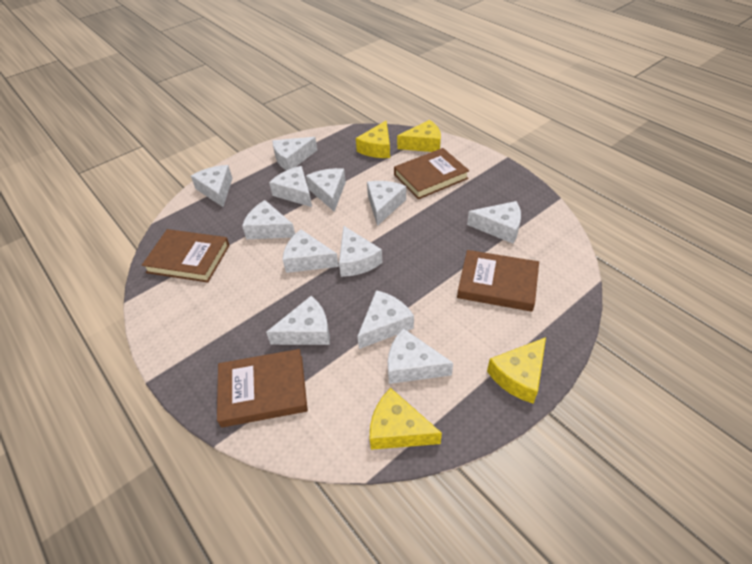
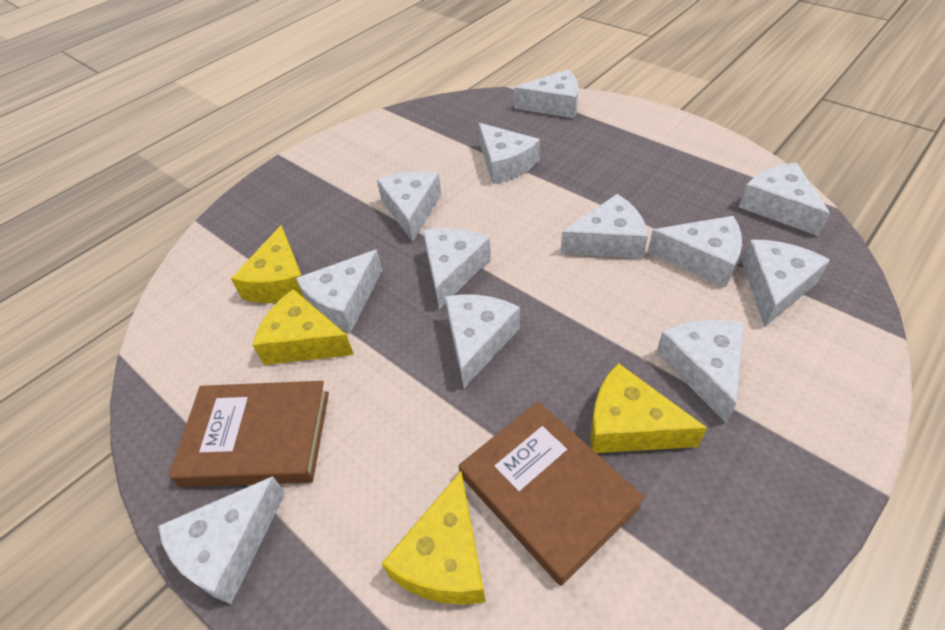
brown book: 4 -> 2

